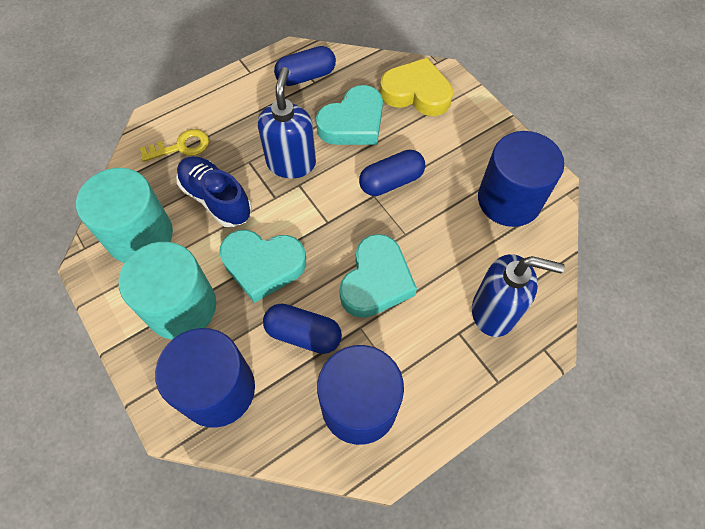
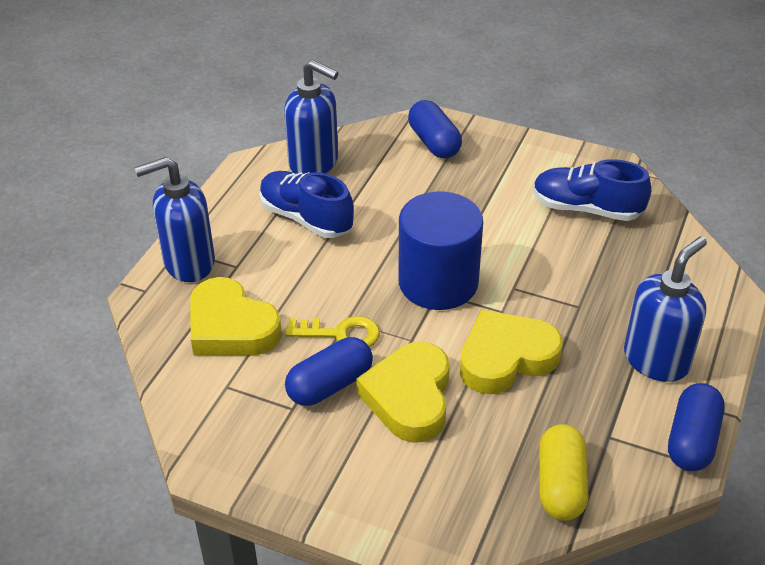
blue cylinder: 3 -> 1
blue shoe: 1 -> 2
blue soap dispenser: 2 -> 3
turquoise cylinder: 2 -> 0
turquoise heart: 3 -> 0
yellow capsule: 0 -> 1
yellow heart: 1 -> 3

